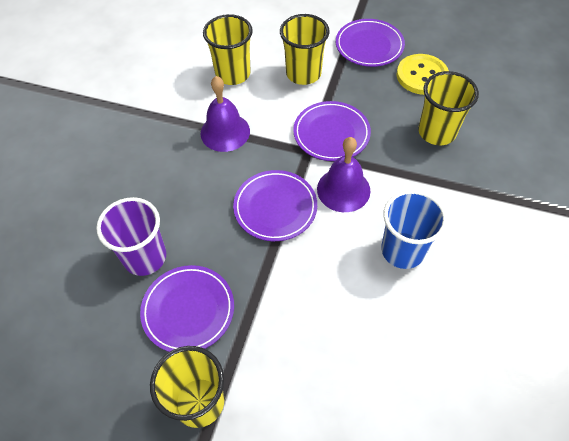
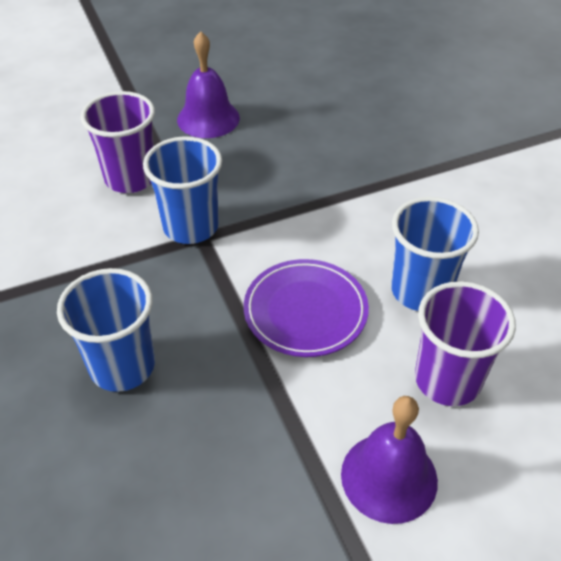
blue cup: 1 -> 3
purple cup: 1 -> 2
purple plate: 4 -> 1
yellow button: 1 -> 0
yellow cup: 4 -> 0

